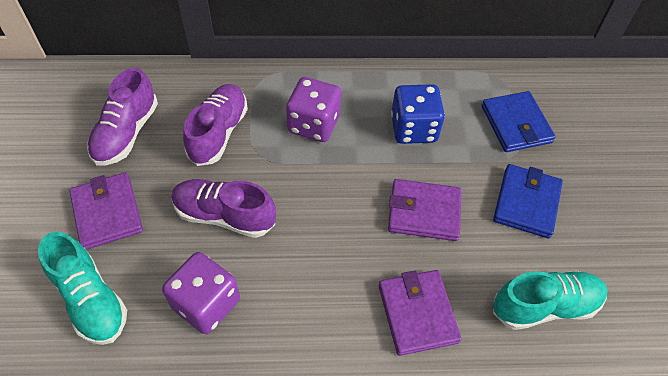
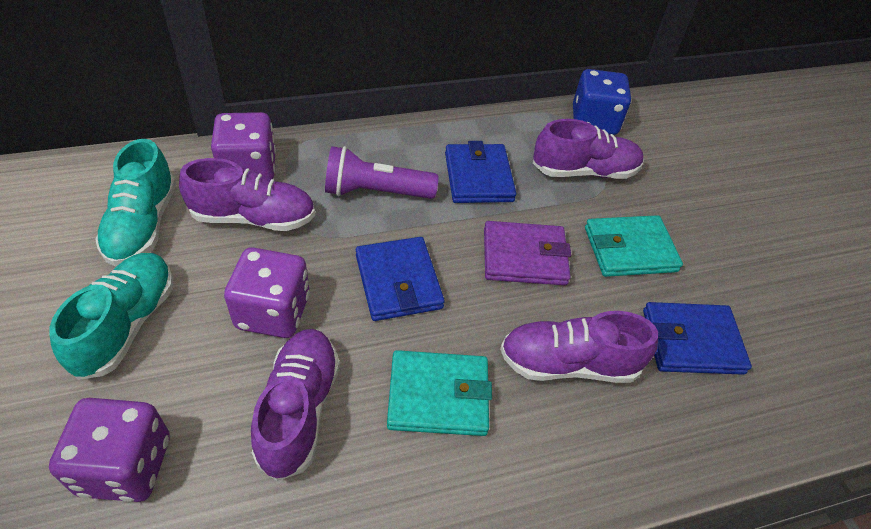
blue wallet: 2 -> 3
purple dice: 2 -> 3
purple flashlight: 0 -> 1
purple shoe: 3 -> 4
purple wallet: 3 -> 1
turquoise wallet: 0 -> 2

